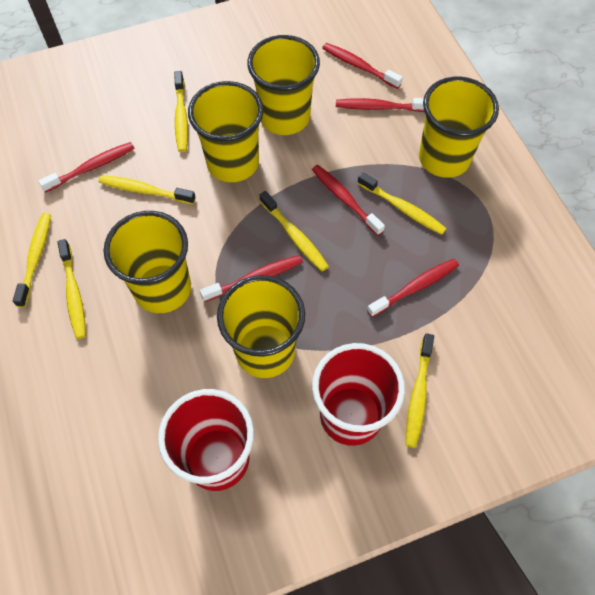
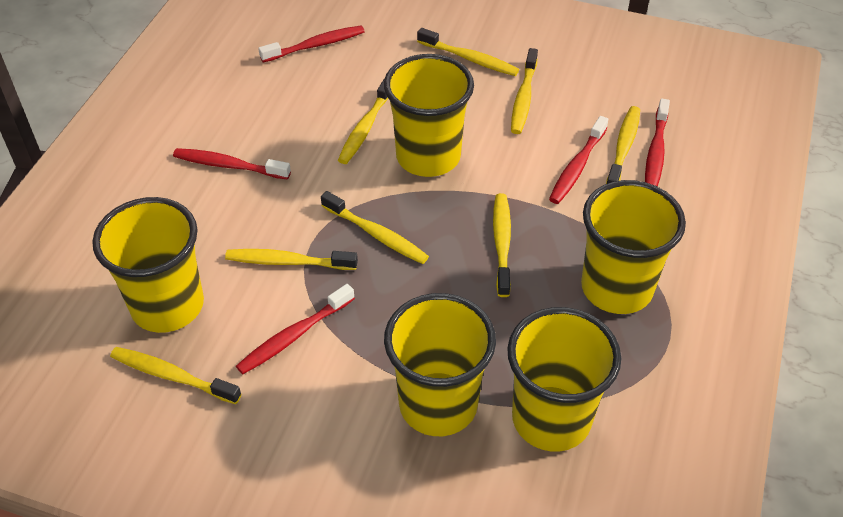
red cup: 2 -> 0
red toothbrush: 6 -> 5
yellow toothbrush: 7 -> 8

